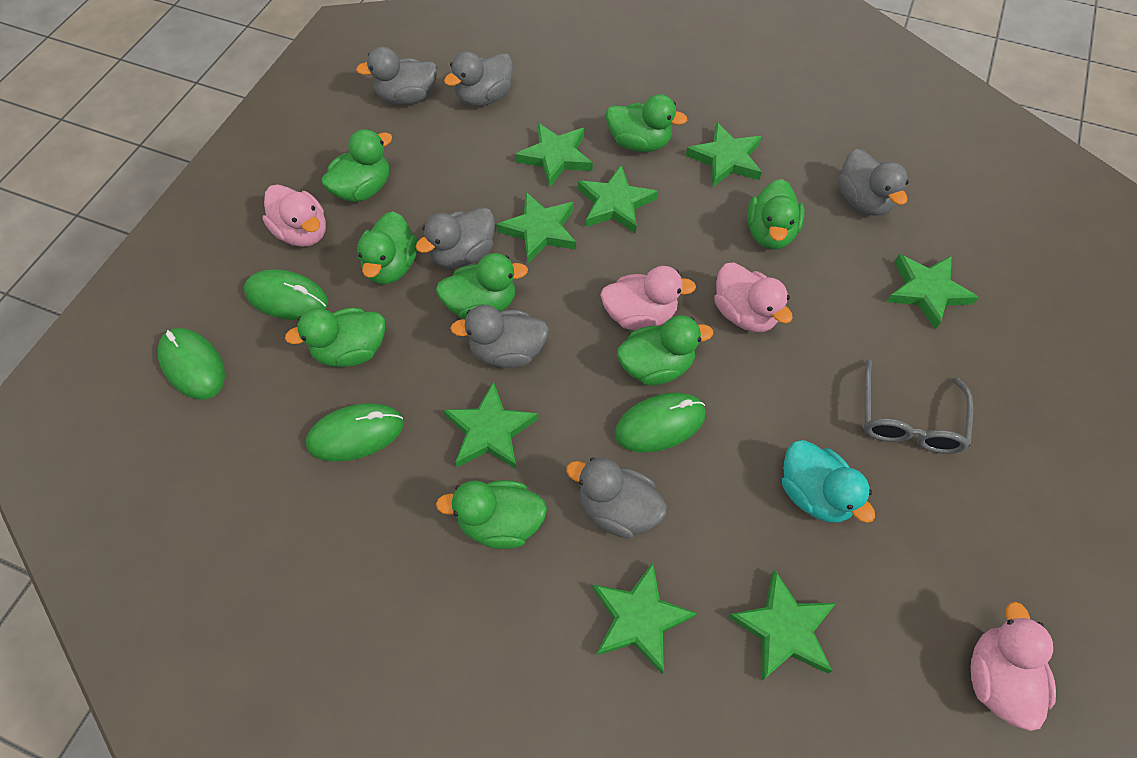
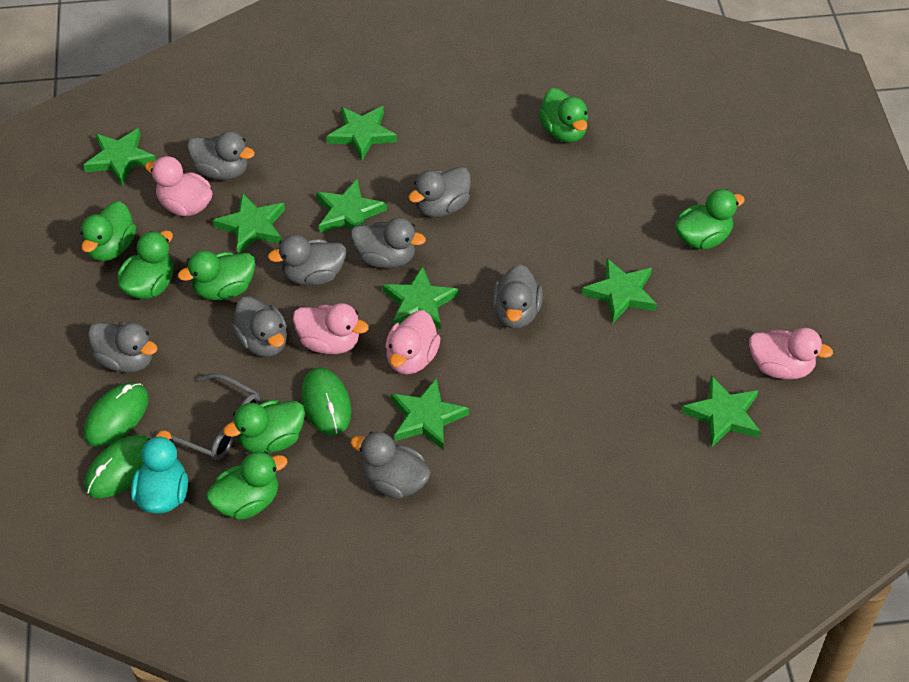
green duck: 8 -> 7
green mouse: 4 -> 3
grey duck: 6 -> 8

